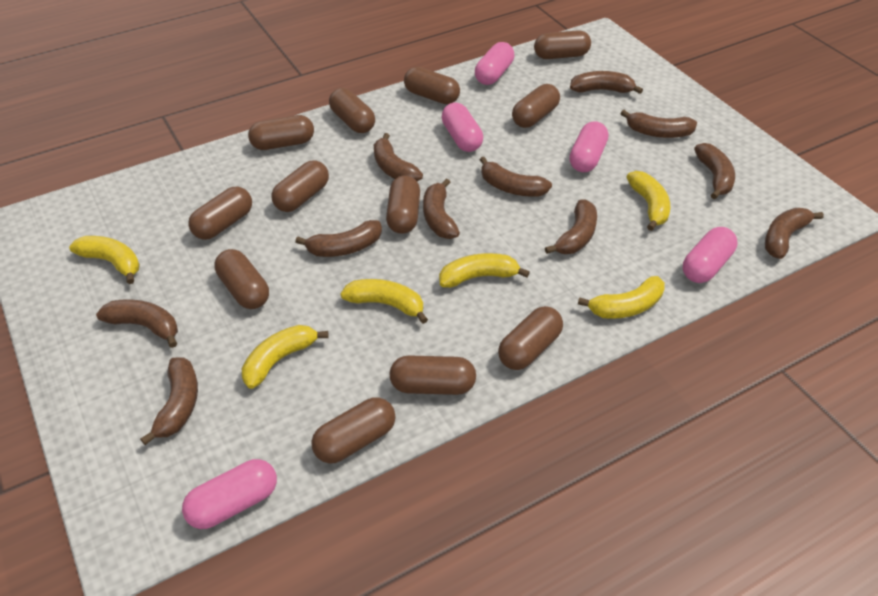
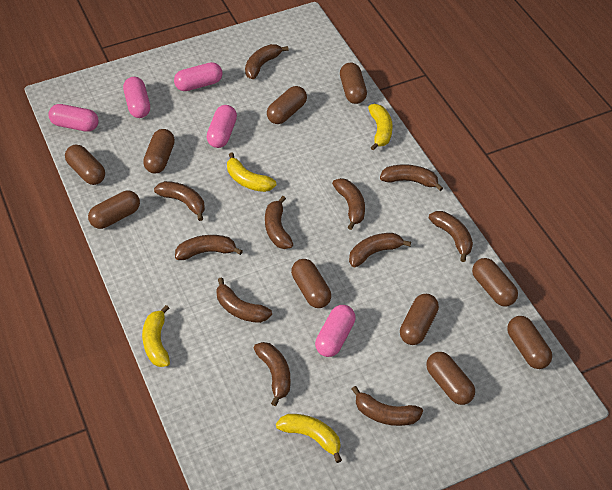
brown capsule: 12 -> 10
yellow banana: 6 -> 4

